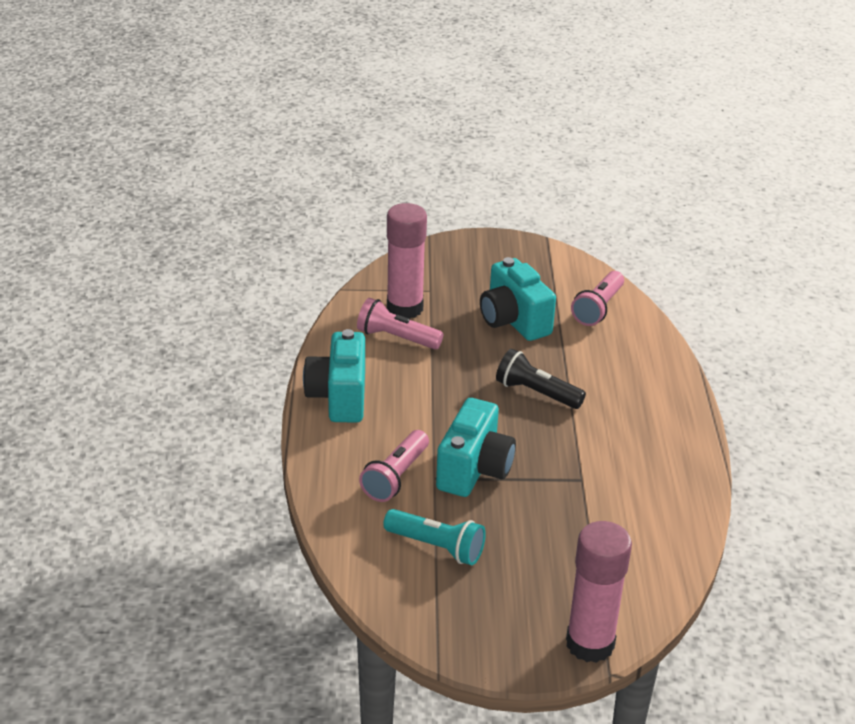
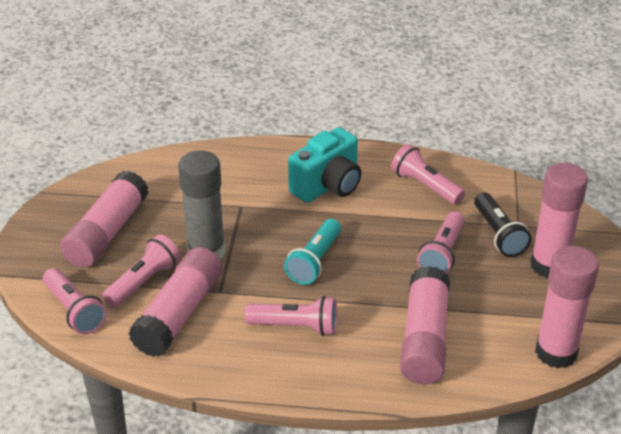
grey glue stick: 0 -> 1
pink flashlight: 3 -> 5
pink glue stick: 2 -> 5
turquoise camera: 3 -> 1

